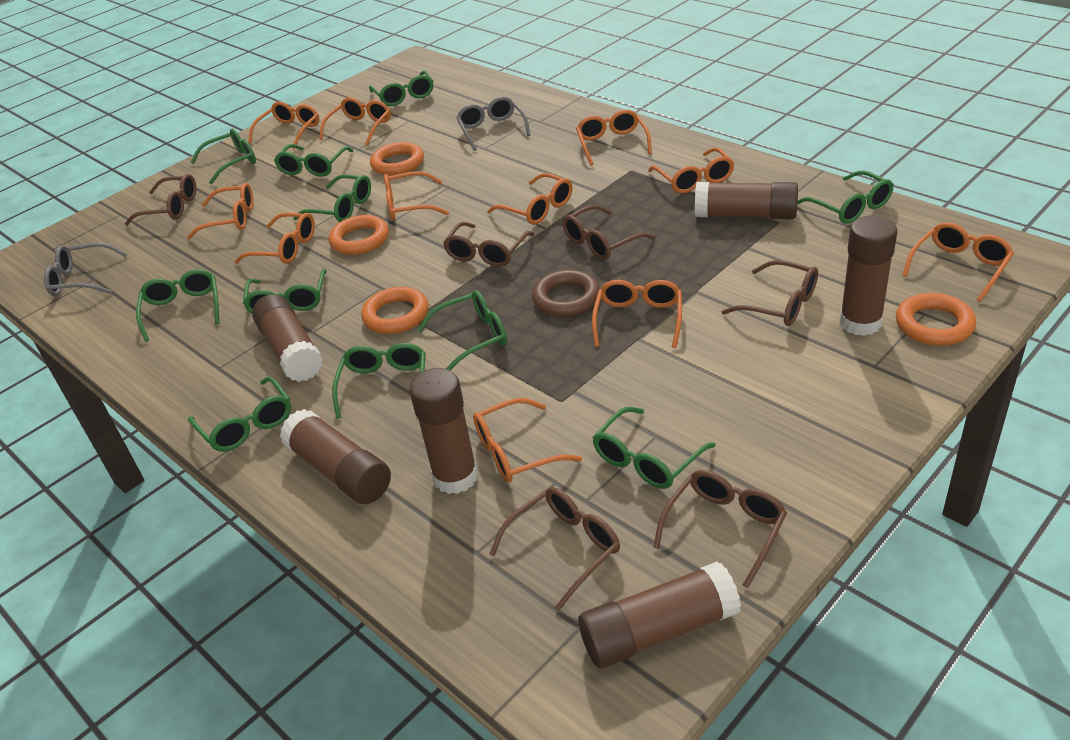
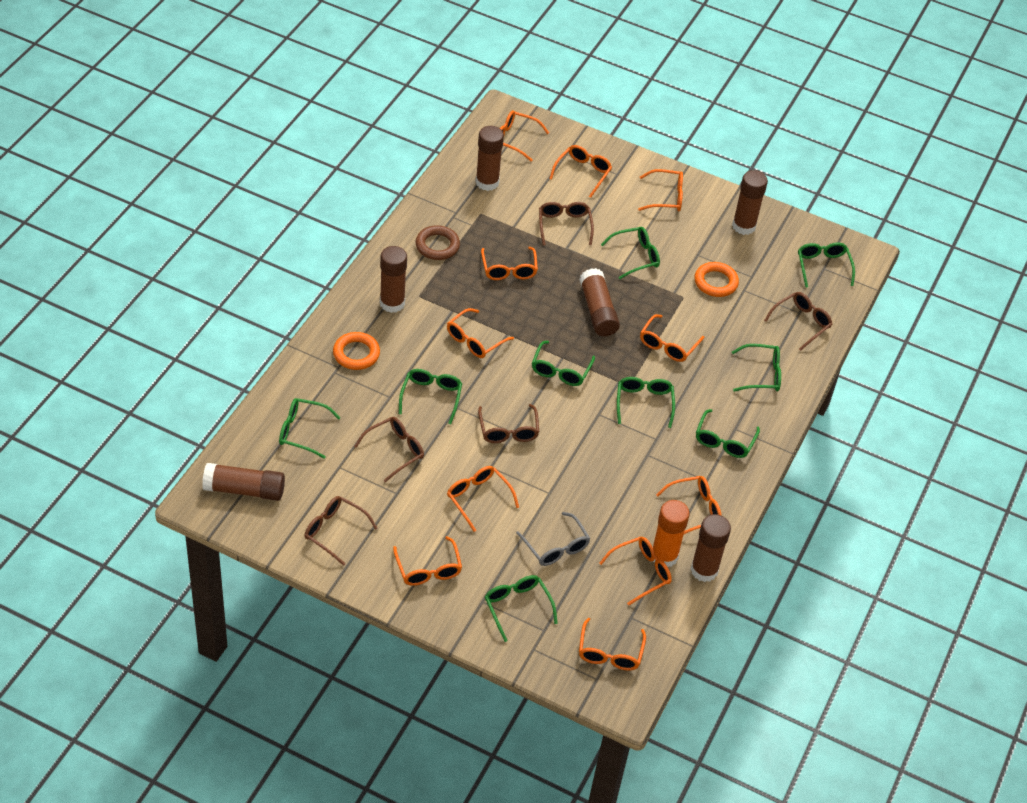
brown glasses: 6 -> 5
green glasses: 11 -> 9
grey glasses: 2 -> 1
orange glue stick: 0 -> 1
orange ring: 4 -> 2

